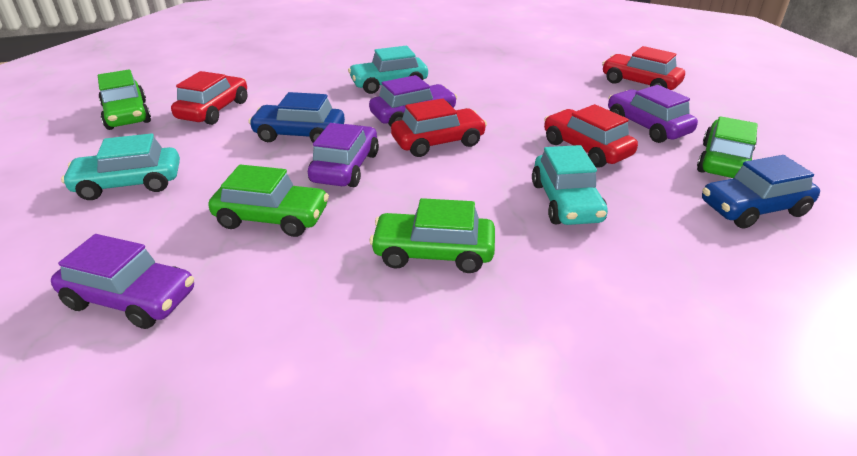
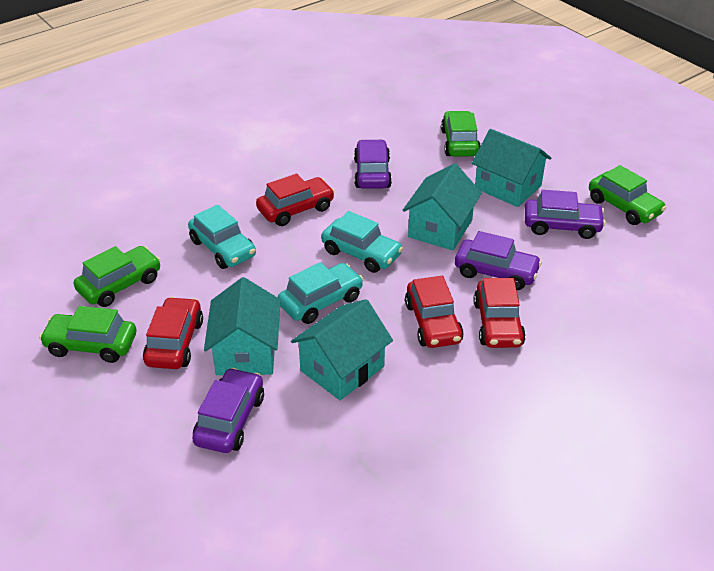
blue car: 2 -> 0
turquoise house: 0 -> 4

